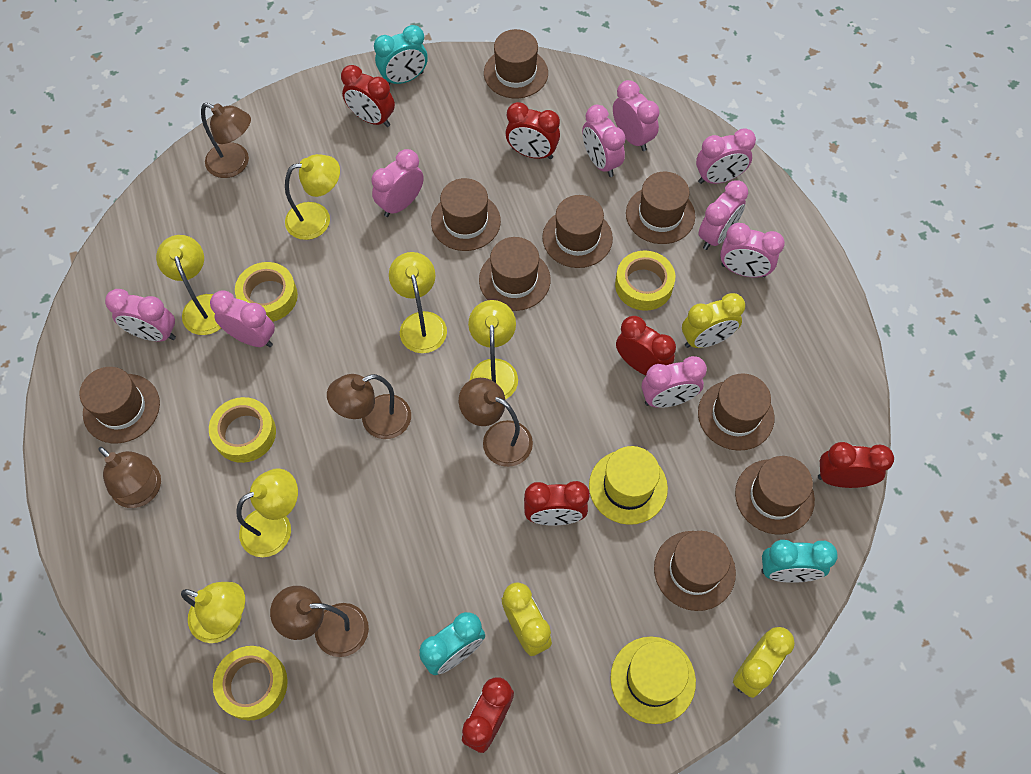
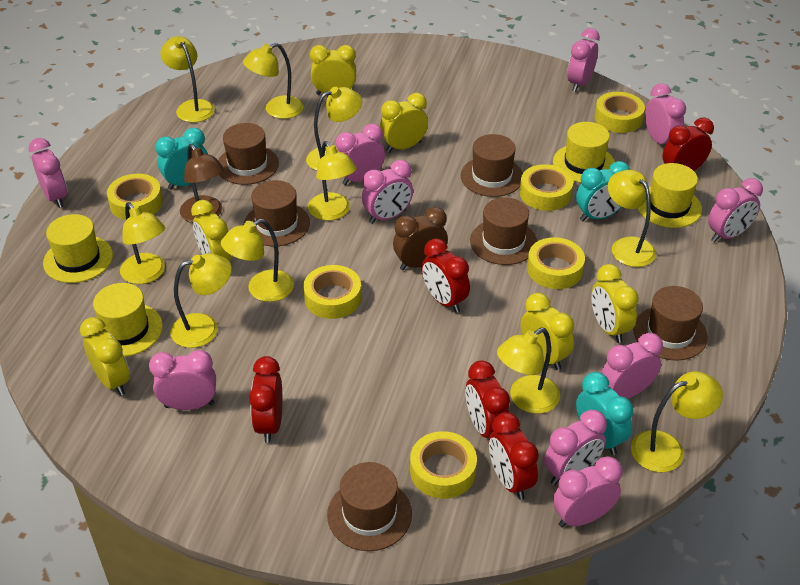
brown clock: 0 -> 1
brown hat: 9 -> 6
brown lamp: 5 -> 1
pink clock: 9 -> 10
red clock: 6 -> 5
yellow clock: 3 -> 6
yellow hat: 2 -> 4
yellow lamp: 6 -> 10
yellow tape: 4 -> 6

